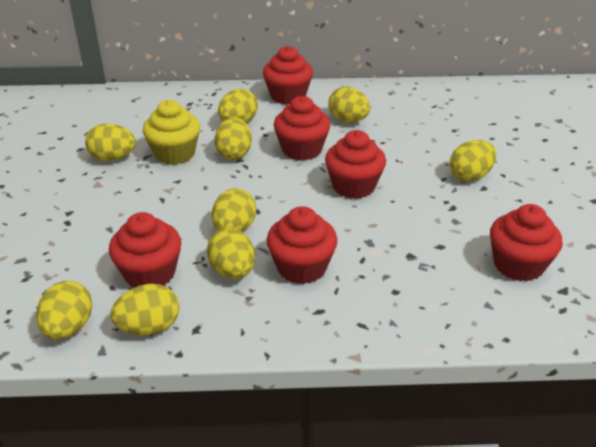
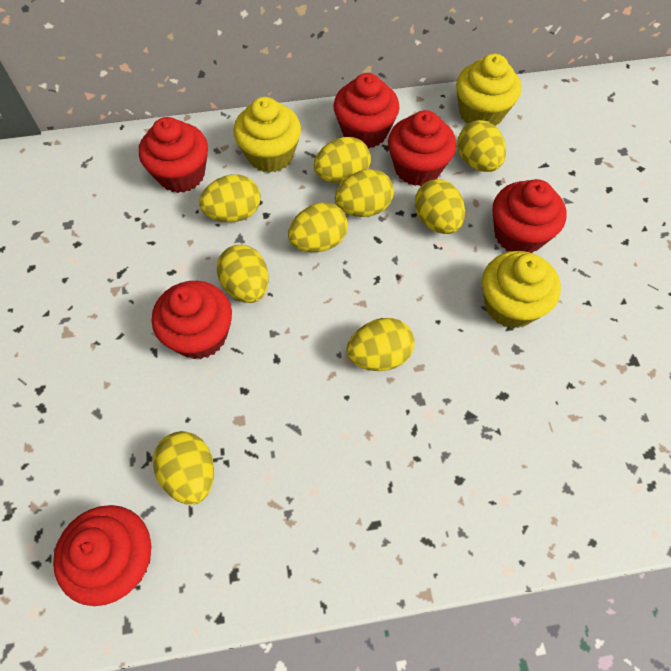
yellow cupcake: 1 -> 3

